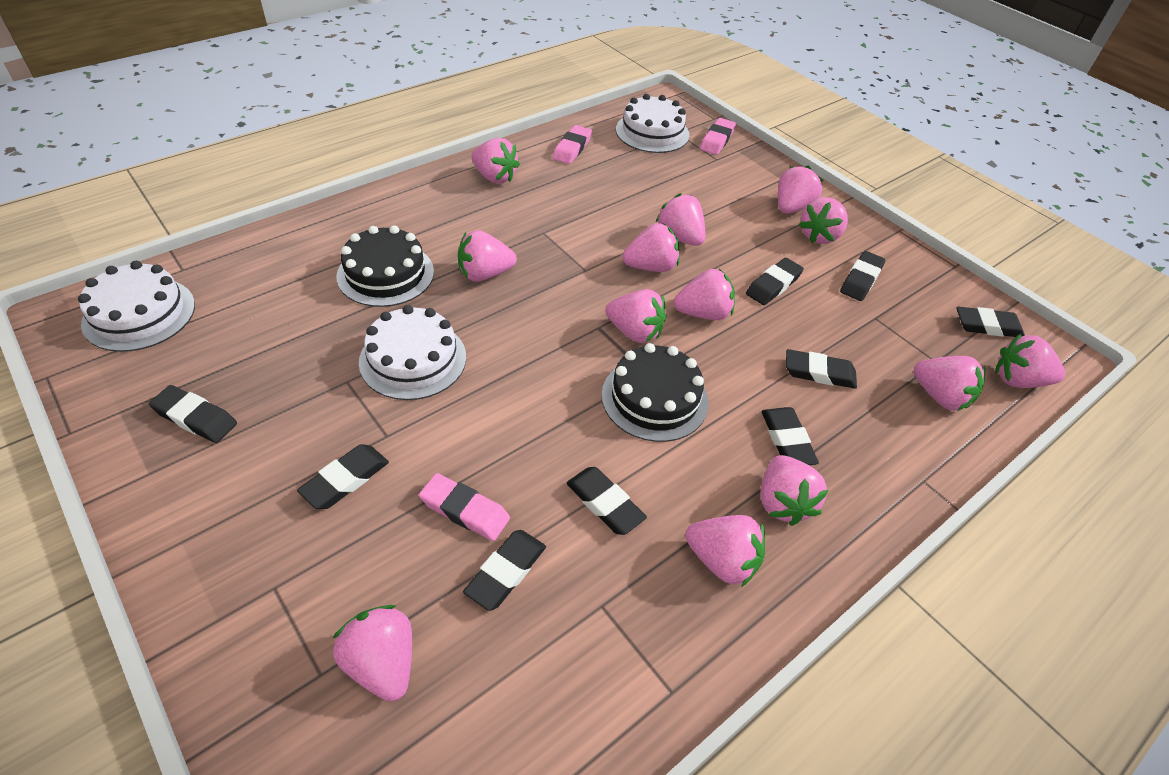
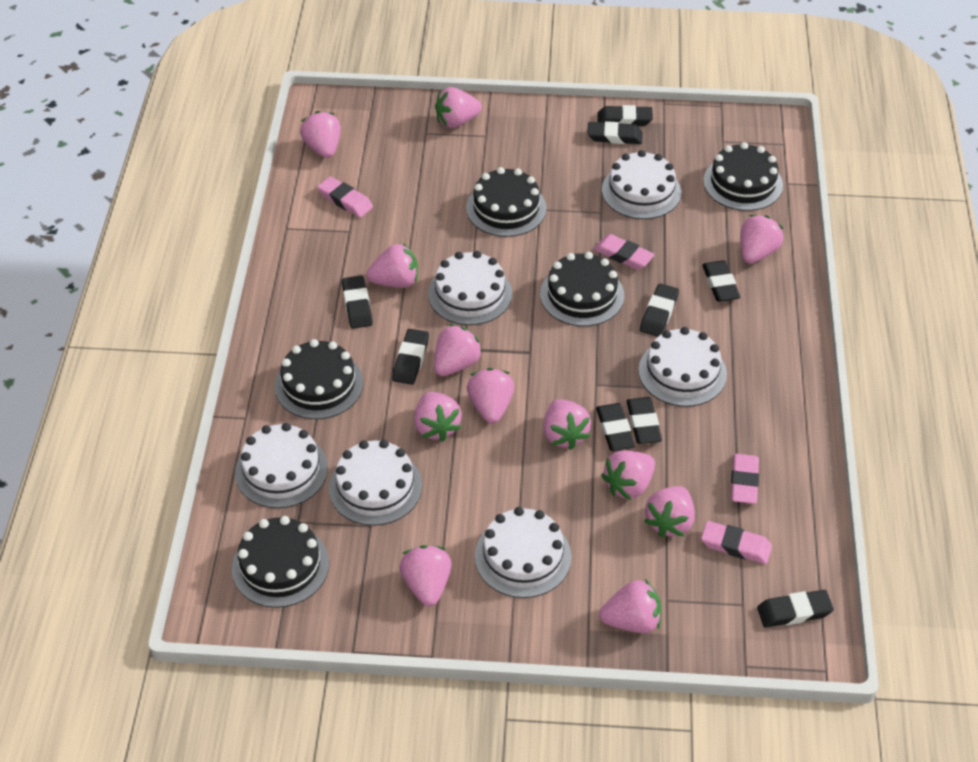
black cake: 2 -> 5
pink eraser: 3 -> 4
pink strawberry: 13 -> 12
white cake: 3 -> 6

